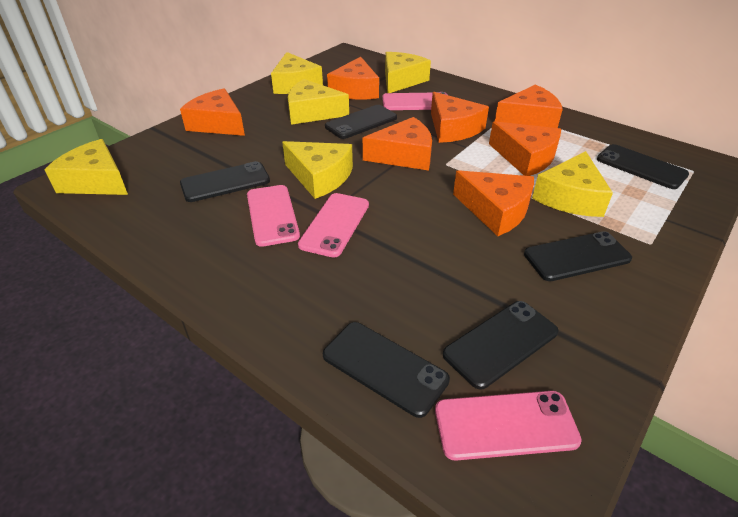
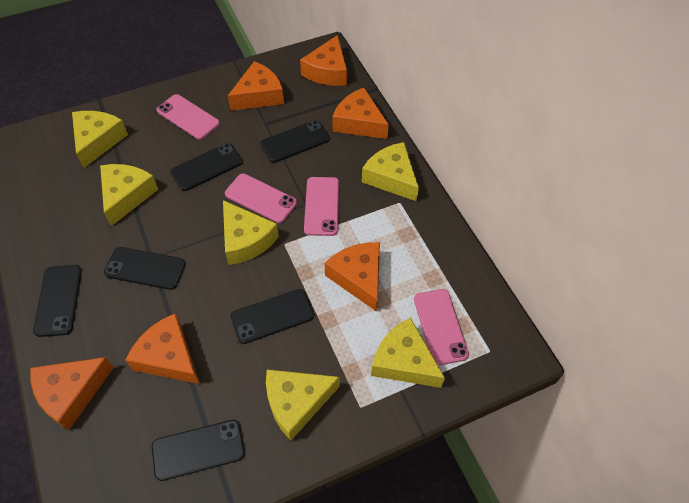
orange cheese: 7 -> 6

